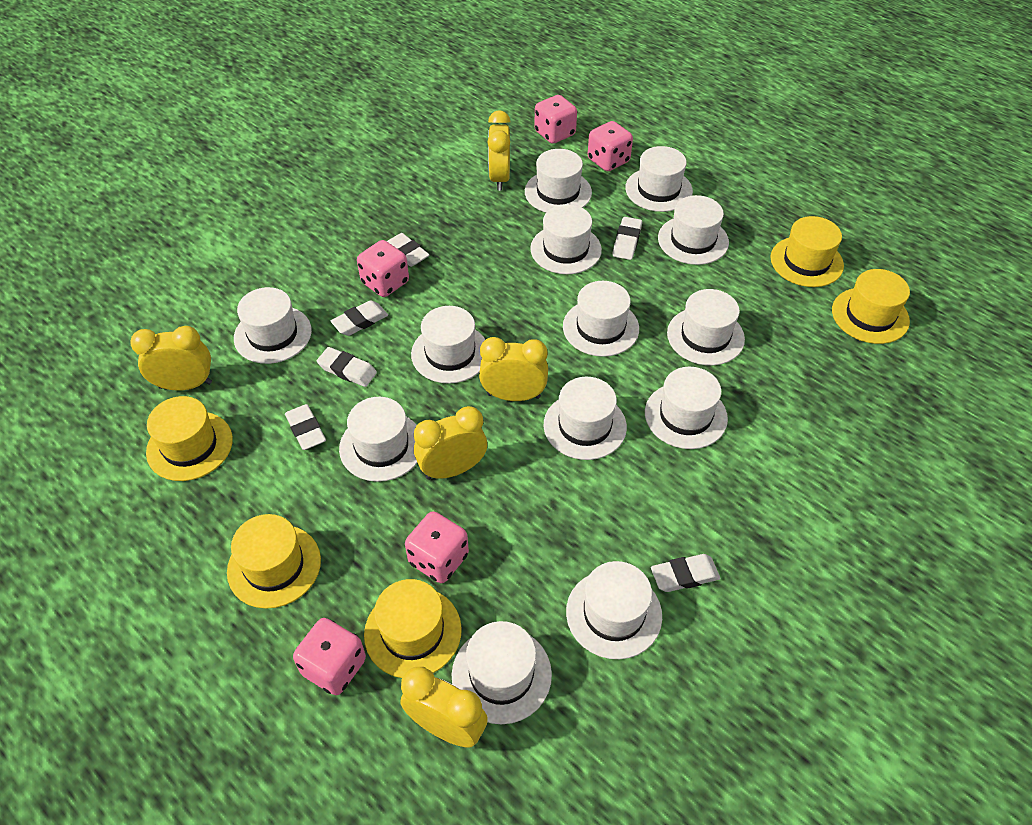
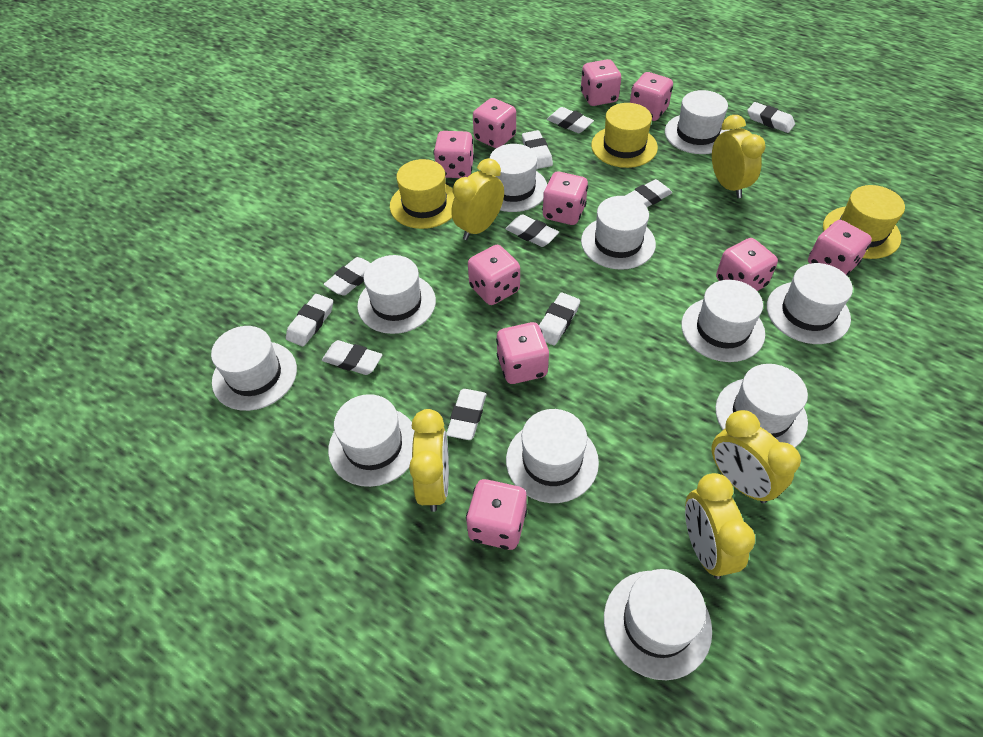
pink dice: 5 -> 10
white eraser: 6 -> 10
white hat: 13 -> 11
yellow hat: 5 -> 3

